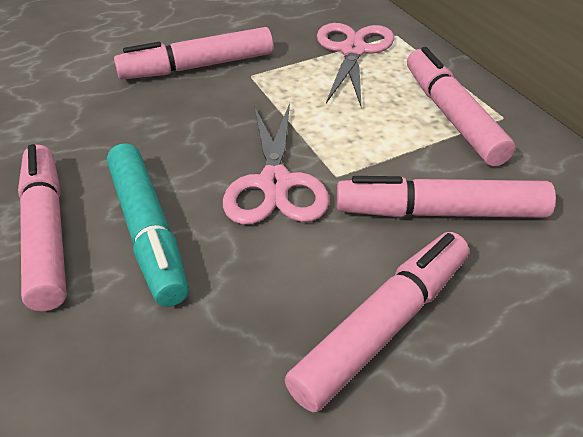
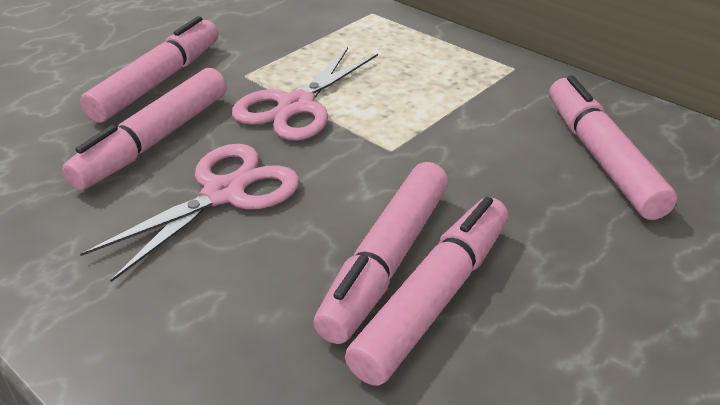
turquoise marker: 1 -> 0

